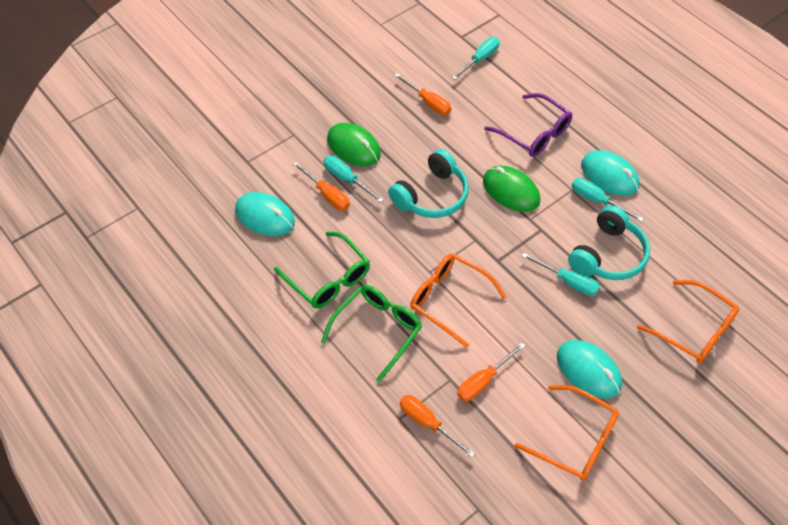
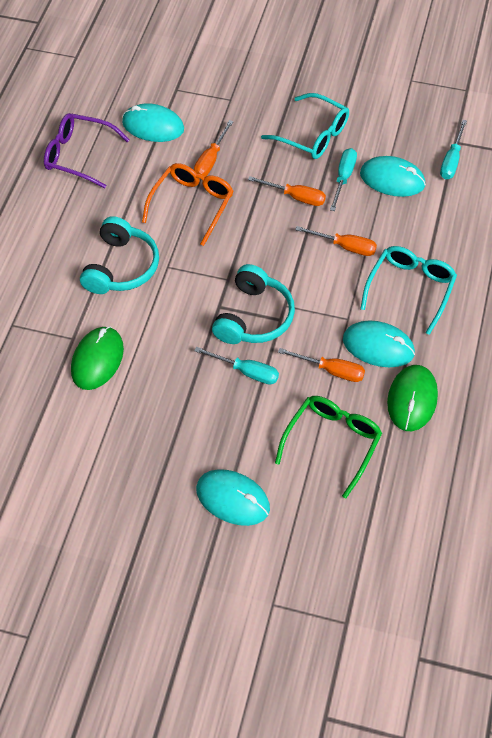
green glasses: 2 -> 1
orange glasses: 3 -> 1
turquoise glasses: 0 -> 2
turquoise mouse: 3 -> 4
turquoise screwdriver: 4 -> 3

